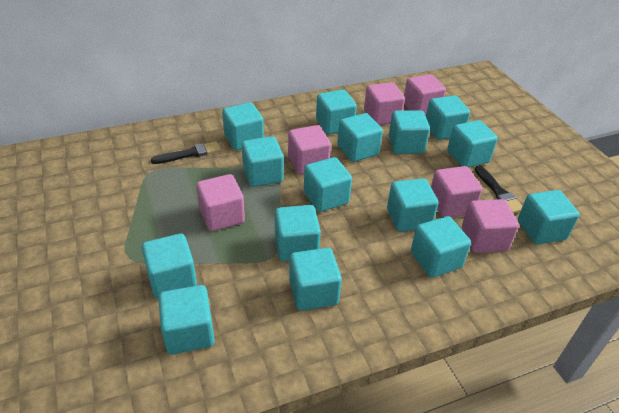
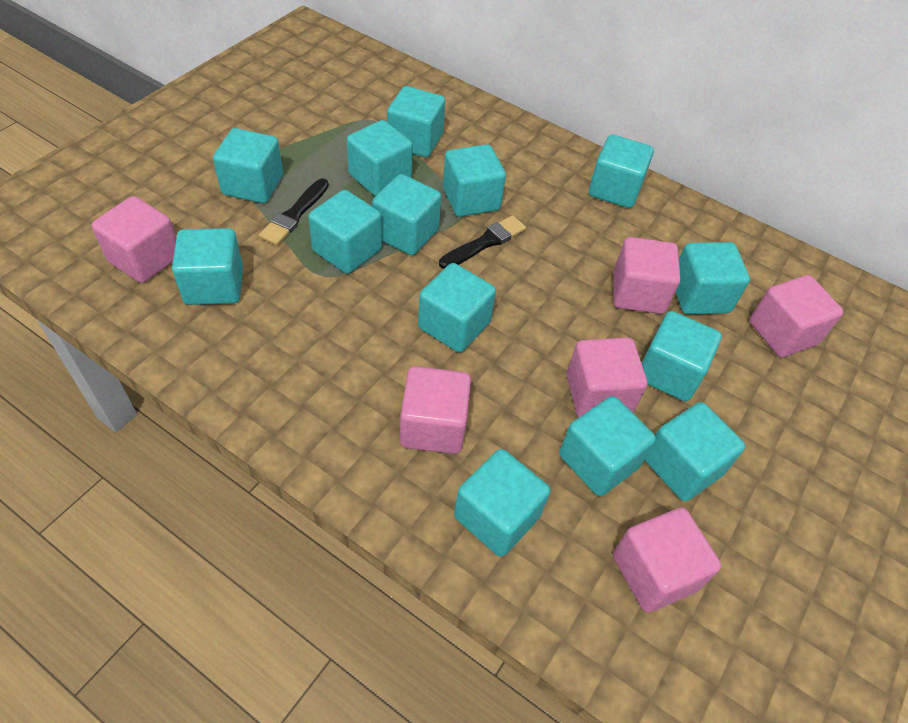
turquoise cube: 15 -> 14

